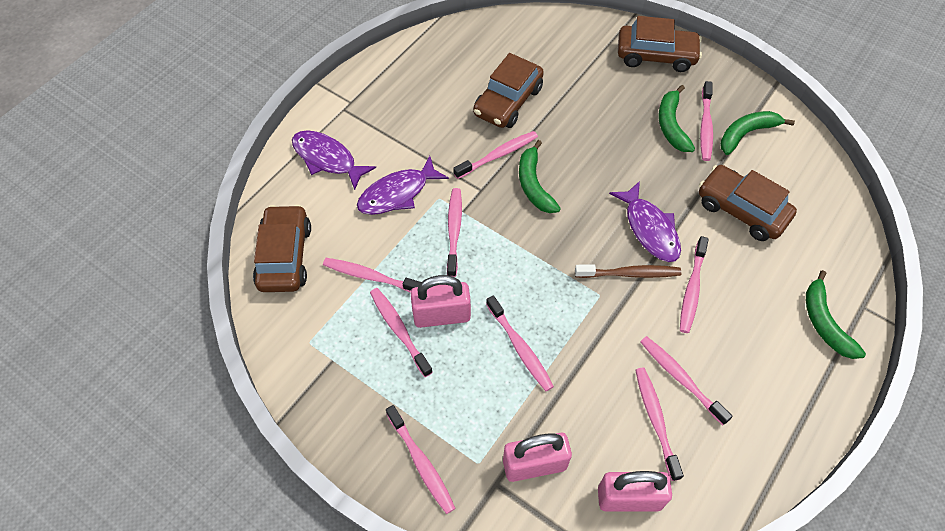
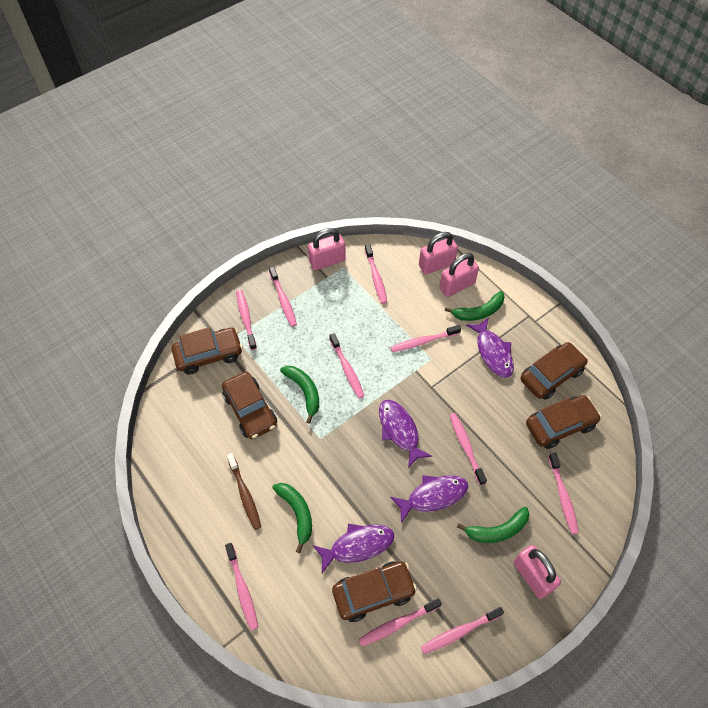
brown car: 4 -> 5
pink padlock: 3 -> 4
purple fish: 3 -> 4

